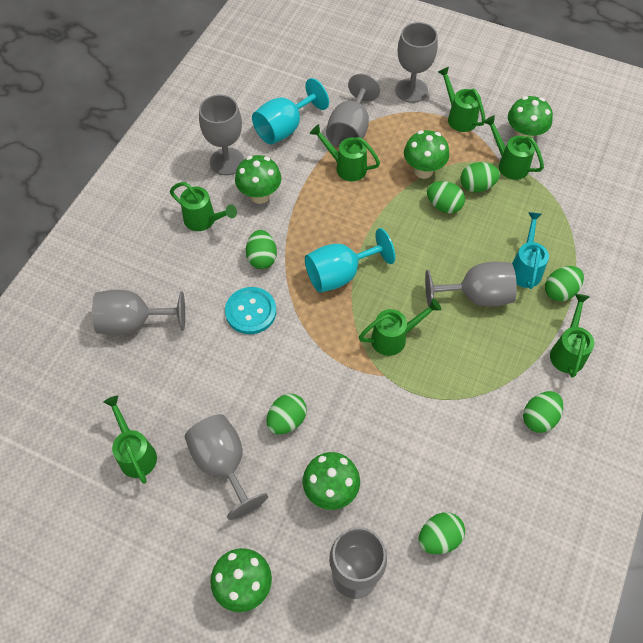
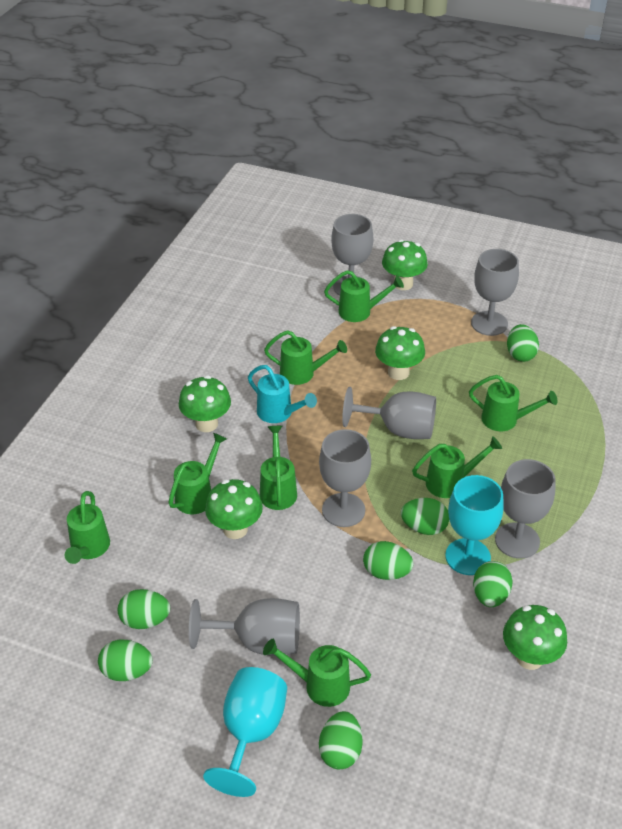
green watering can: 7 -> 8
grey goblet: 7 -> 6
turquoise button: 1 -> 0

